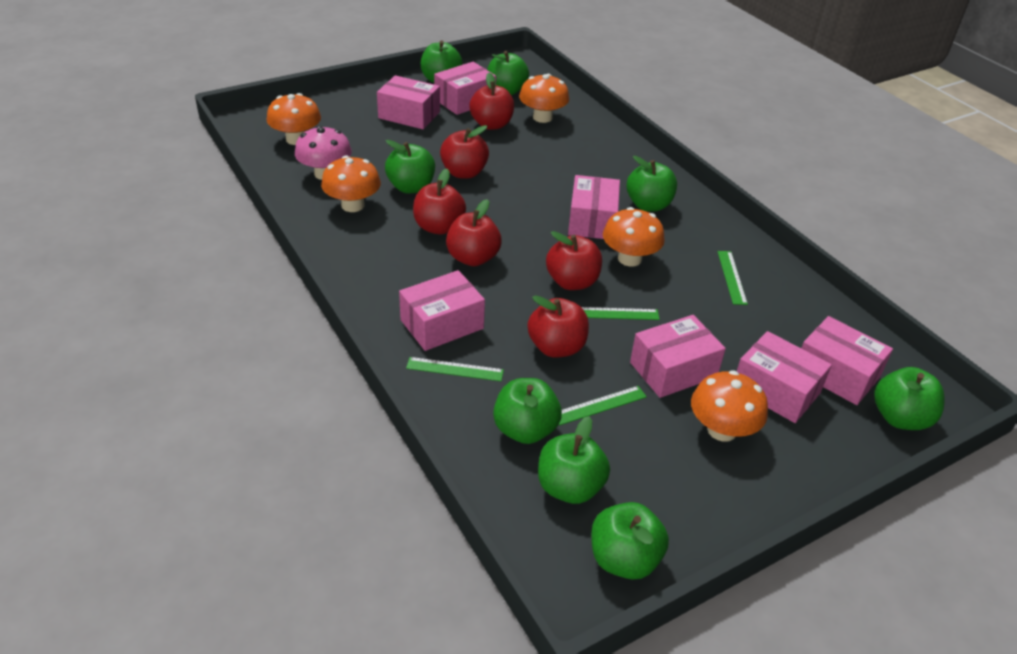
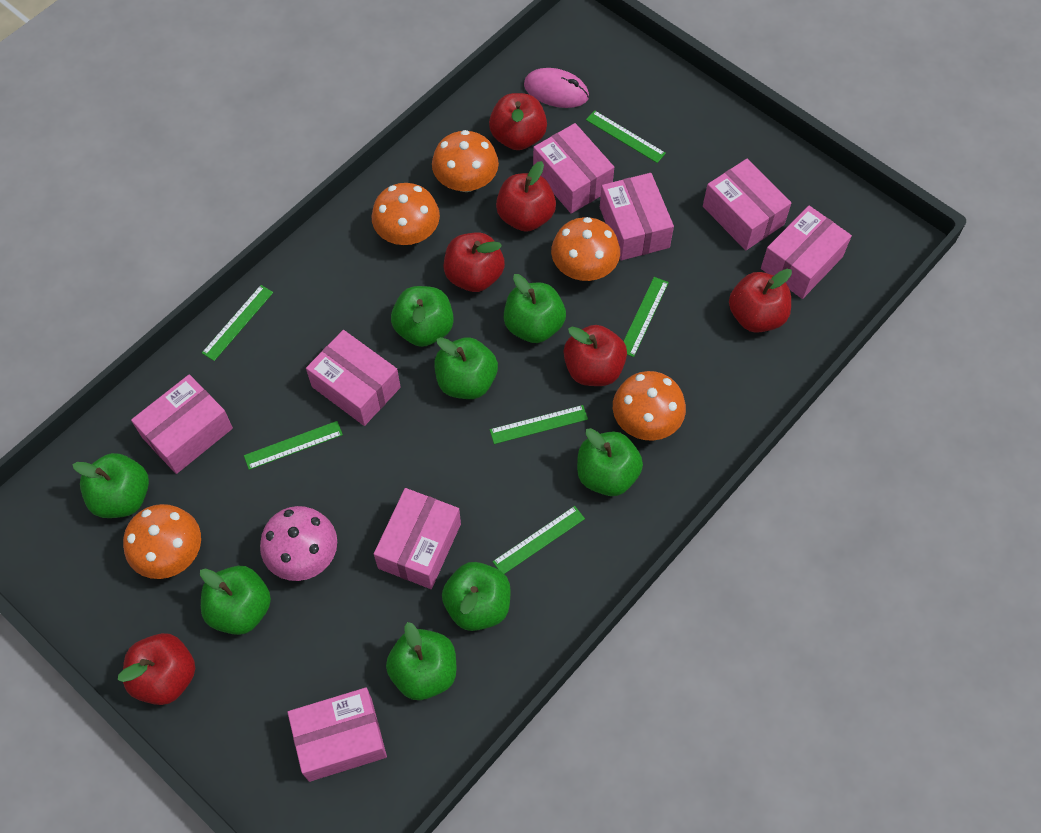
green ruler: 4 -> 6
pink box: 7 -> 8
pink mouse: 0 -> 1

